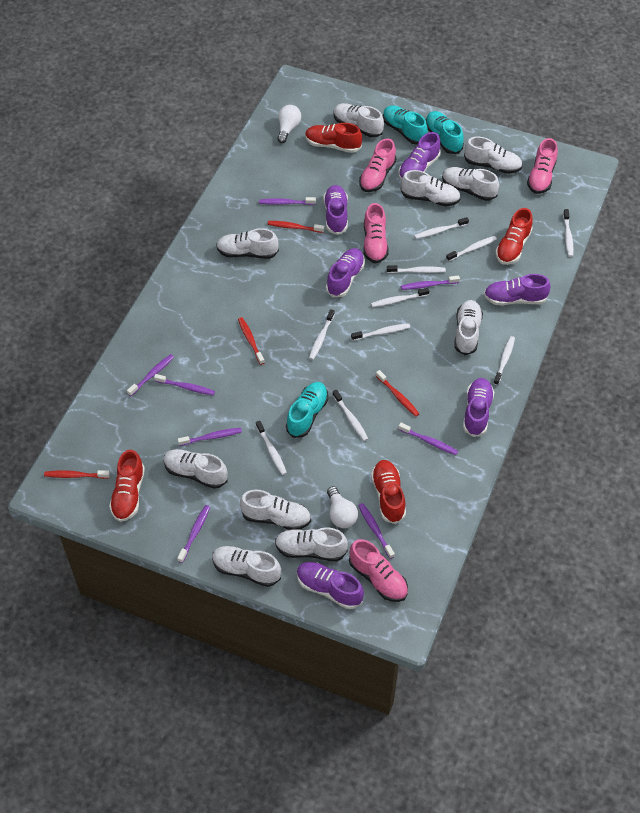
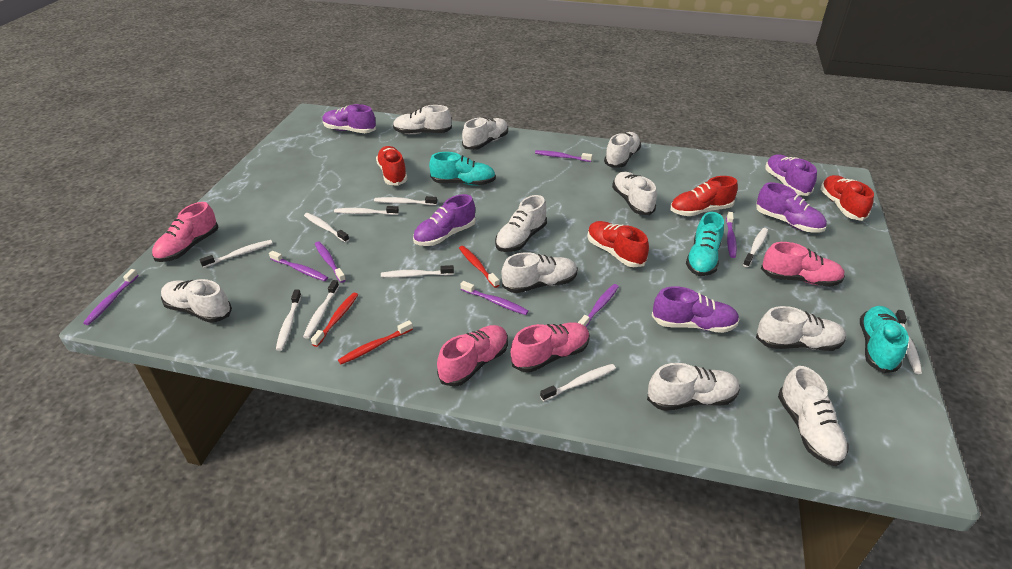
purple shoe: 6 -> 5
purple toothbrush: 8 -> 7
red toothbrush: 4 -> 3
white light bulb: 2 -> 0

